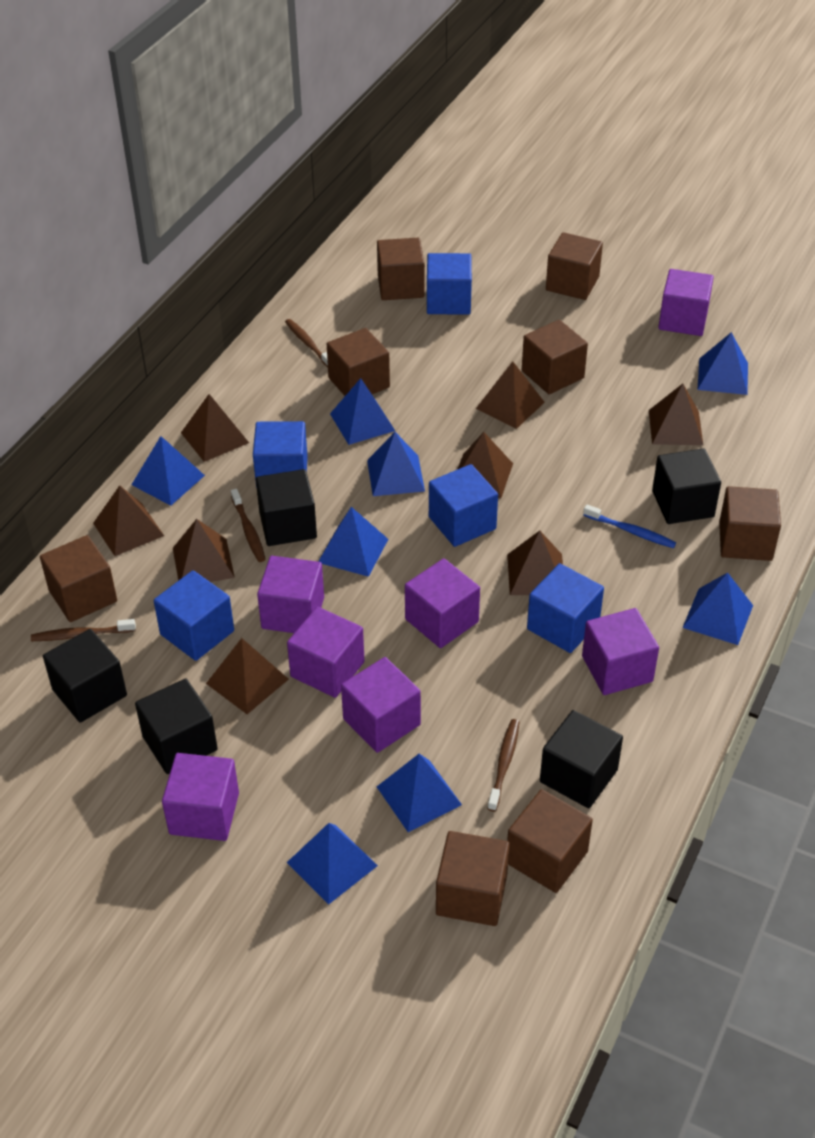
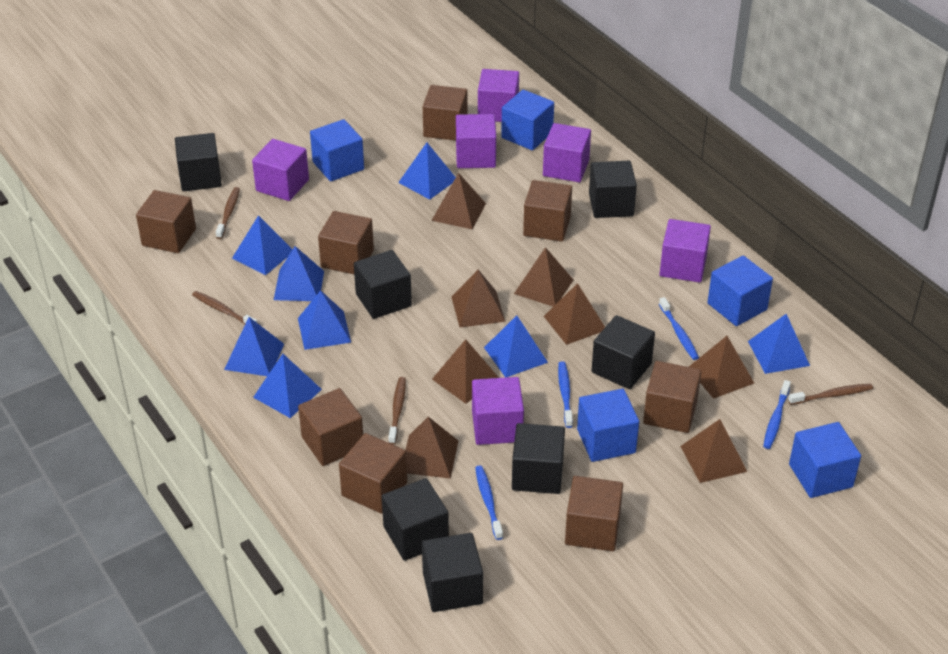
black cube: 5 -> 7
blue toothbrush: 1 -> 4
purple cube: 7 -> 6

